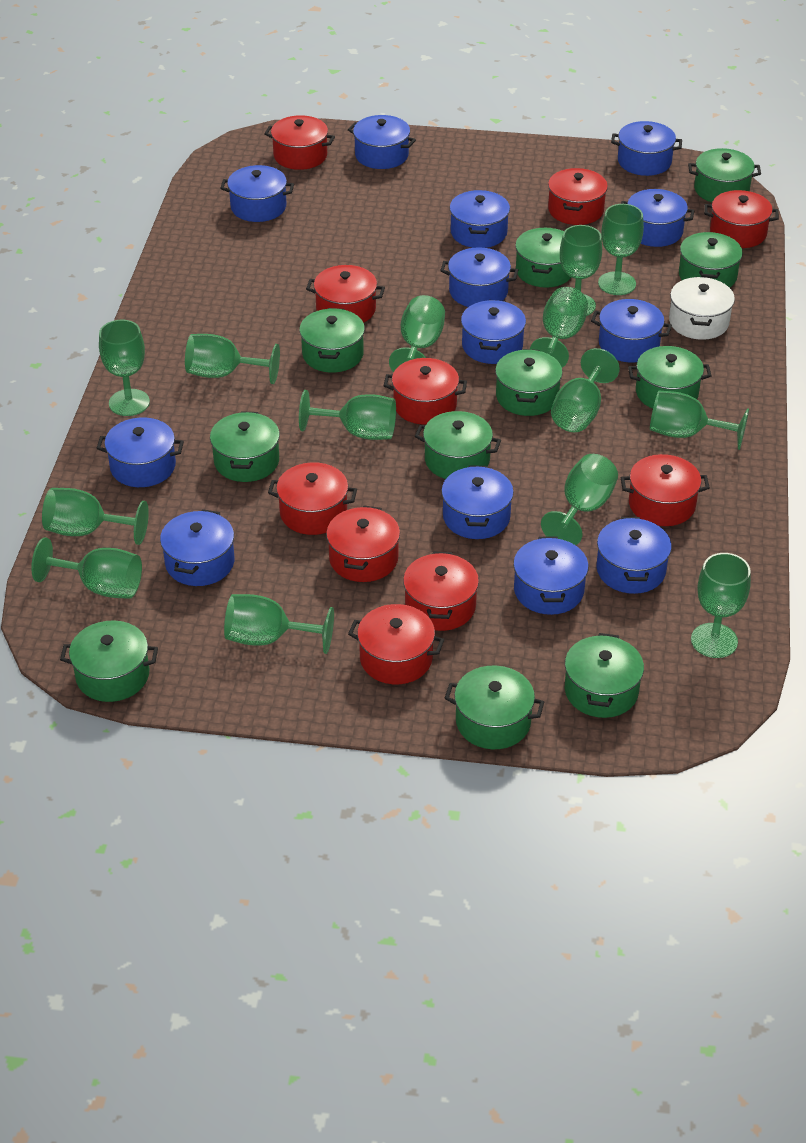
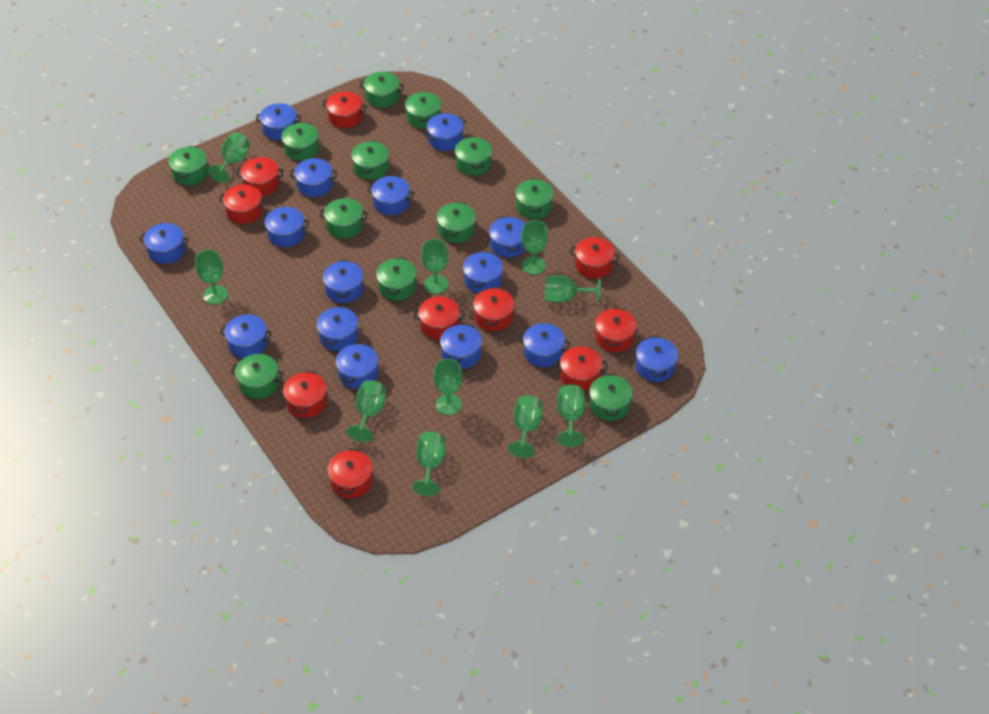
blue pot: 13 -> 15
green goblet: 14 -> 10
green pot: 11 -> 12
white pot: 1 -> 0

